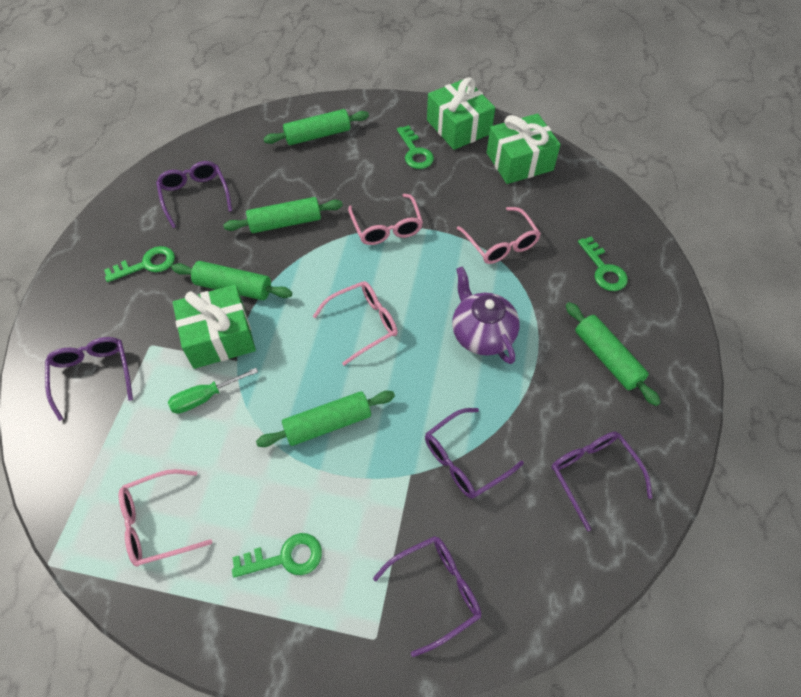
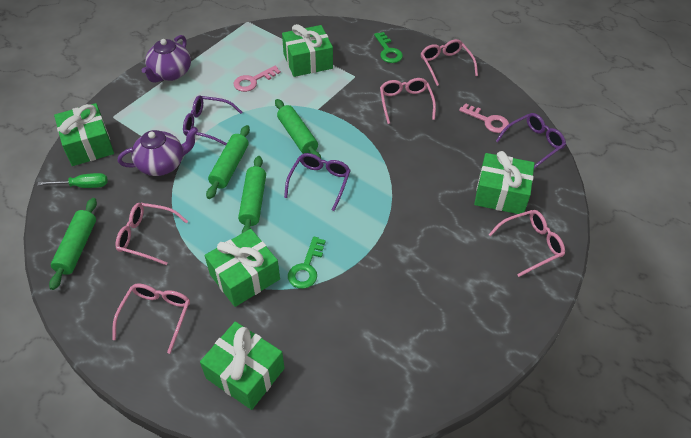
green gift: 3 -> 5
green key: 4 -> 2
green rolling pin: 5 -> 4
pink glasses: 4 -> 5
pink key: 0 -> 2
purple glasses: 5 -> 3
purple teapot: 1 -> 2

